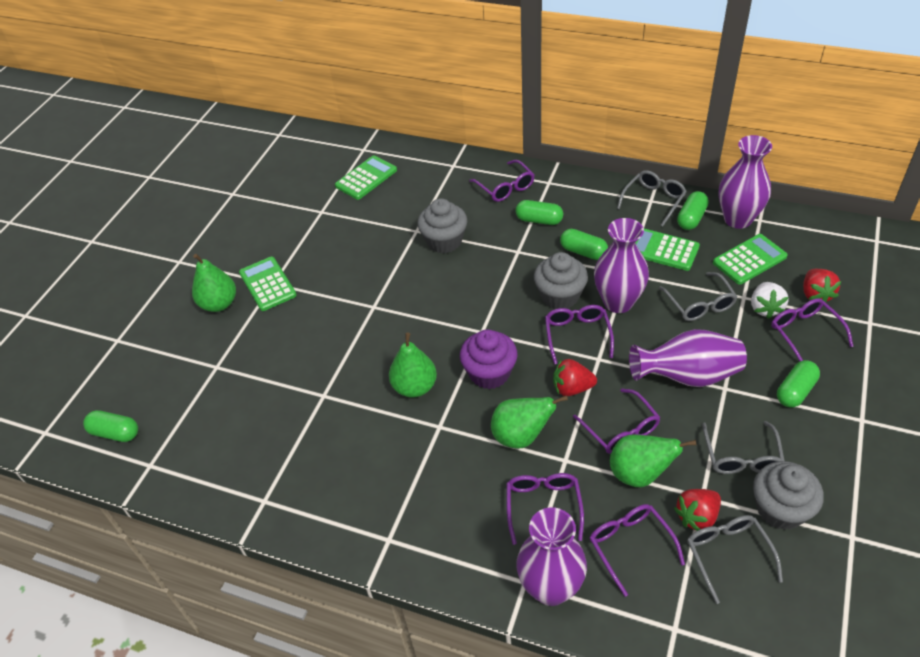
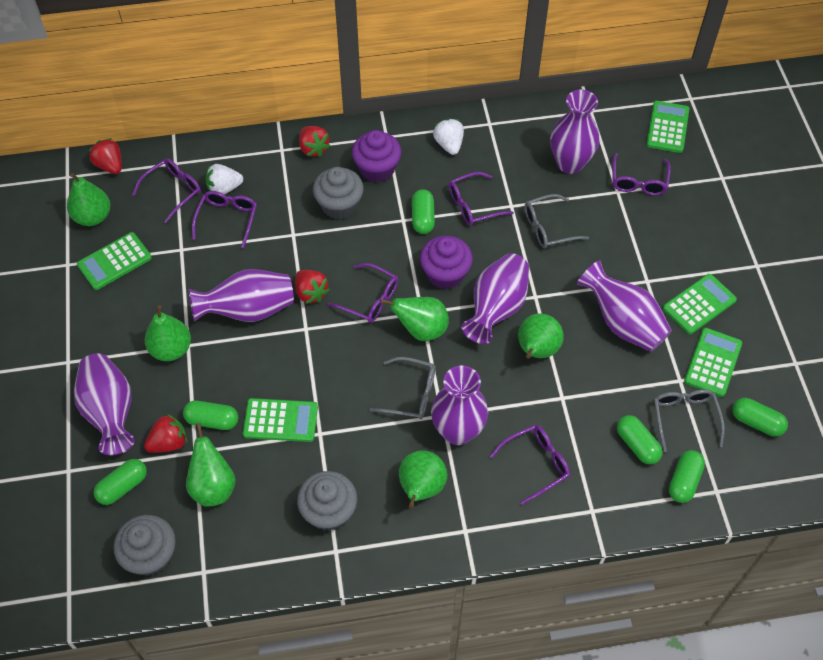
green calculator: 4 -> 5
green capsule: 5 -> 6
green pear: 4 -> 6
grey glasses: 4 -> 3
purple cupcake: 1 -> 2
purple vase: 4 -> 6
red strawberry: 3 -> 4
white strawberry: 1 -> 2

